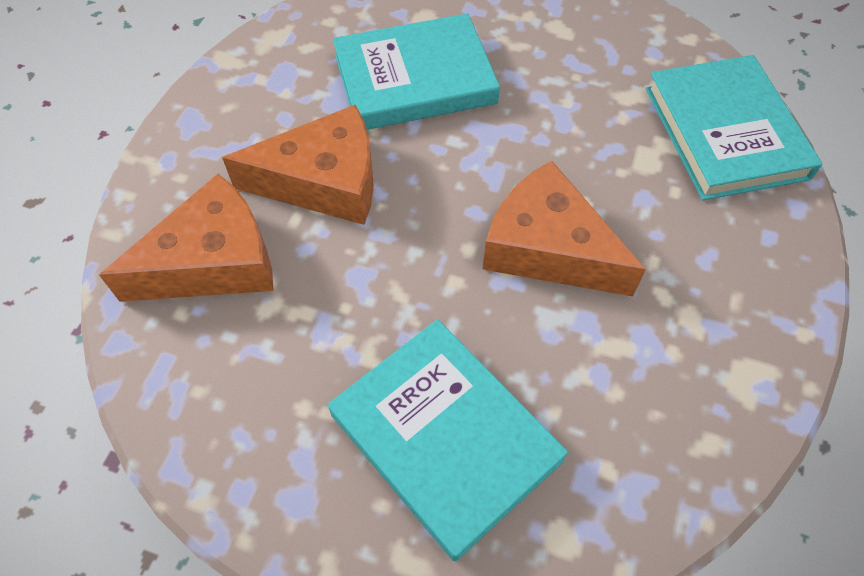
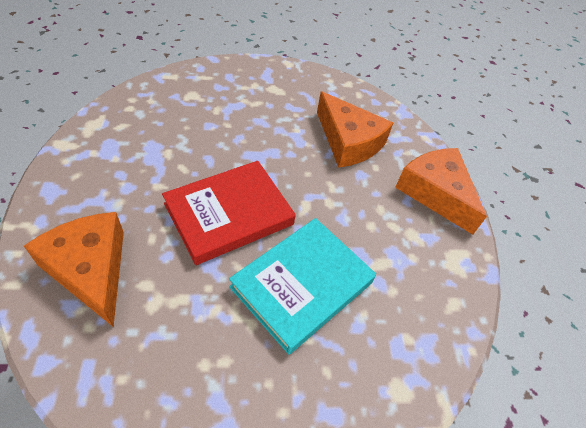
red book: 0 -> 1
turquoise book: 3 -> 1

